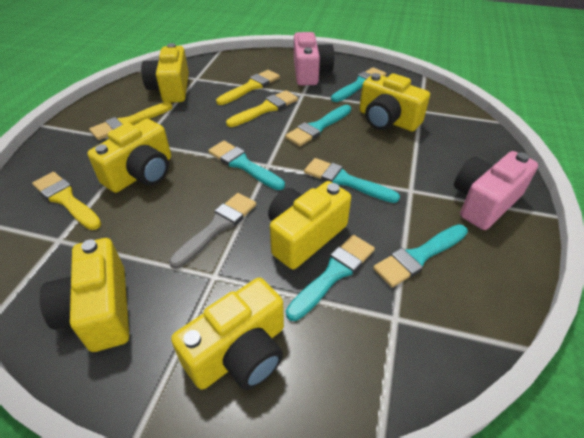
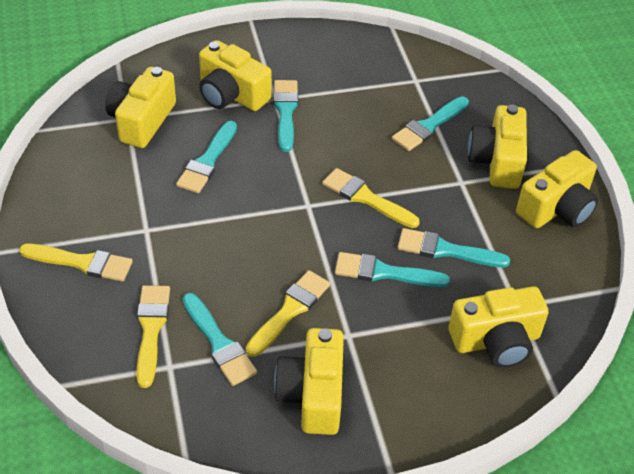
grey brush: 1 -> 0
pink camera: 2 -> 0

